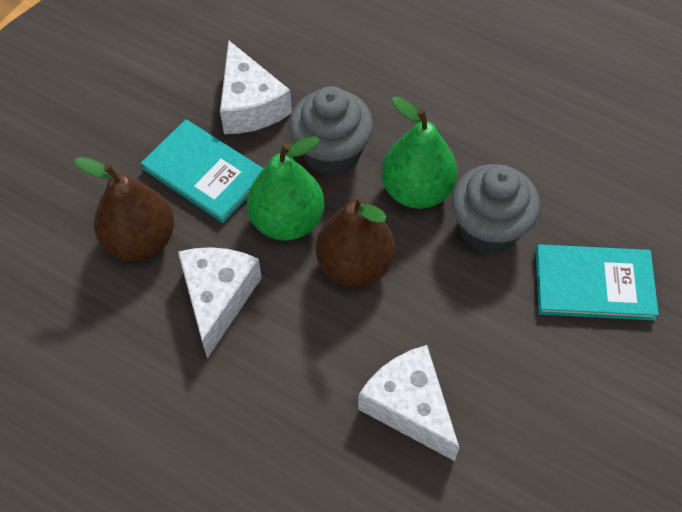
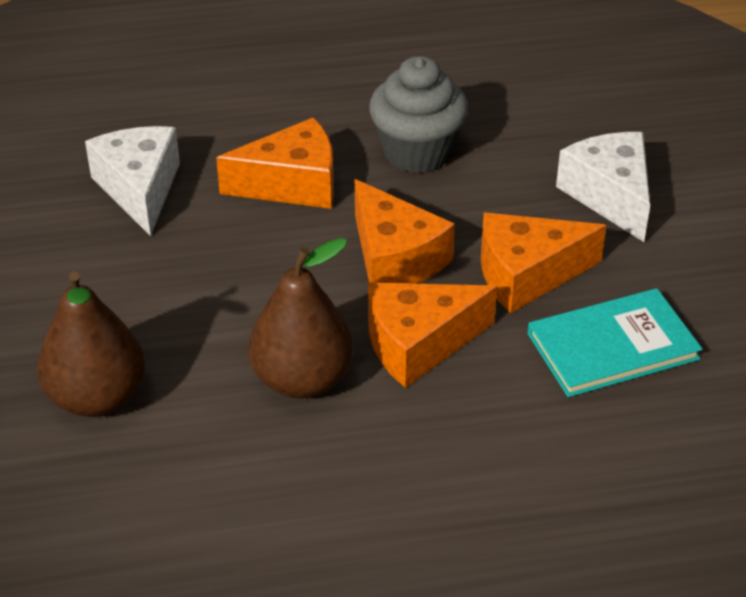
green pear: 2 -> 0
grey cupcake: 2 -> 1
orange cheese: 0 -> 4
turquoise book: 2 -> 1
white cheese: 3 -> 2

